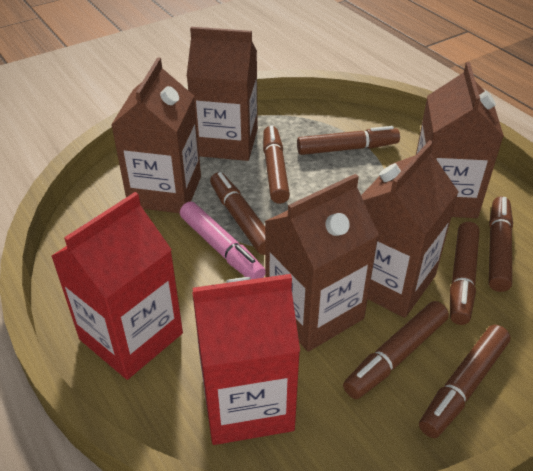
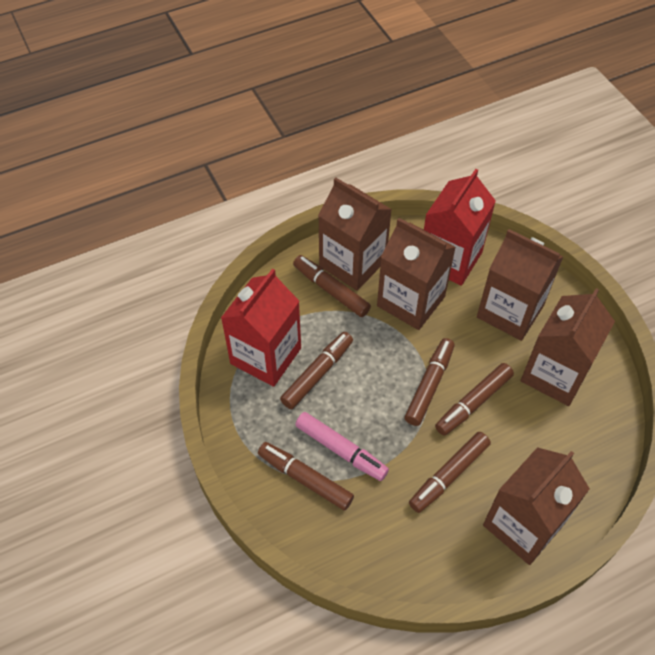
brown marker: 7 -> 6

